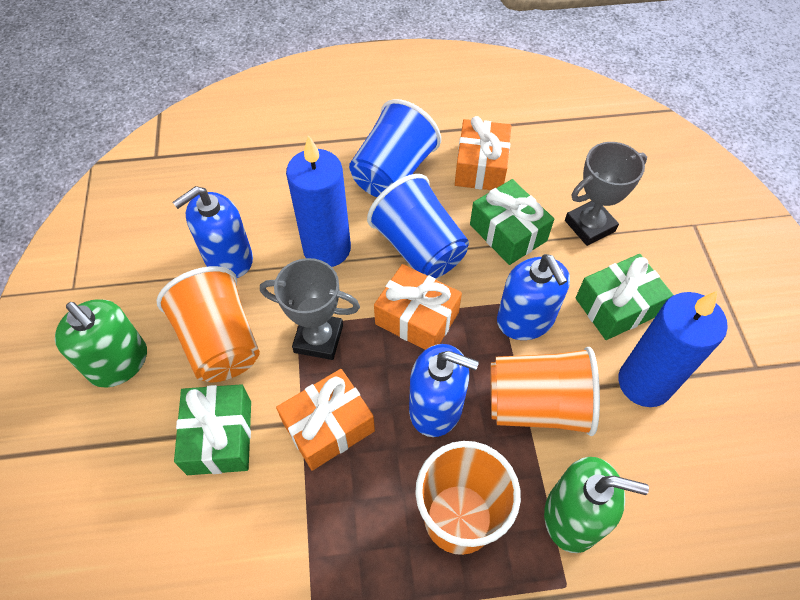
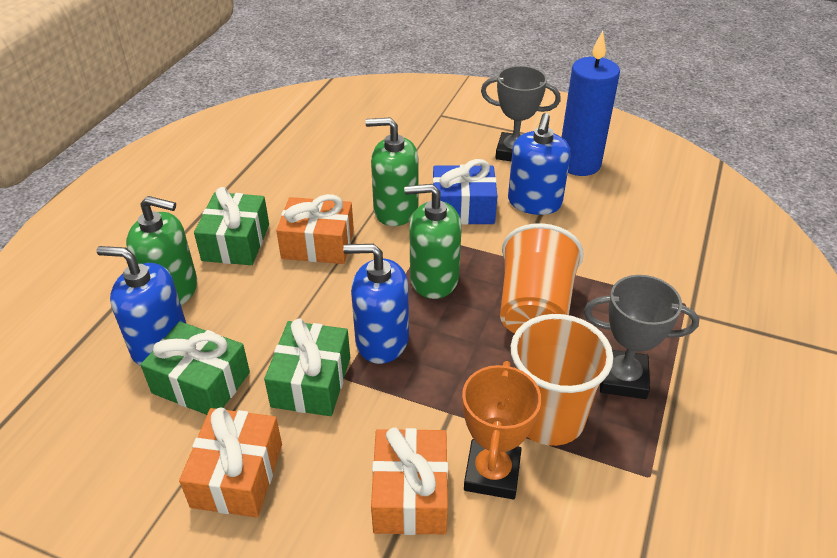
blue candle: 2 -> 1
blue cup: 2 -> 0
blue gift: 0 -> 1
green soap dispenser: 2 -> 3
orange cup: 3 -> 2
orange trophy: 0 -> 1

